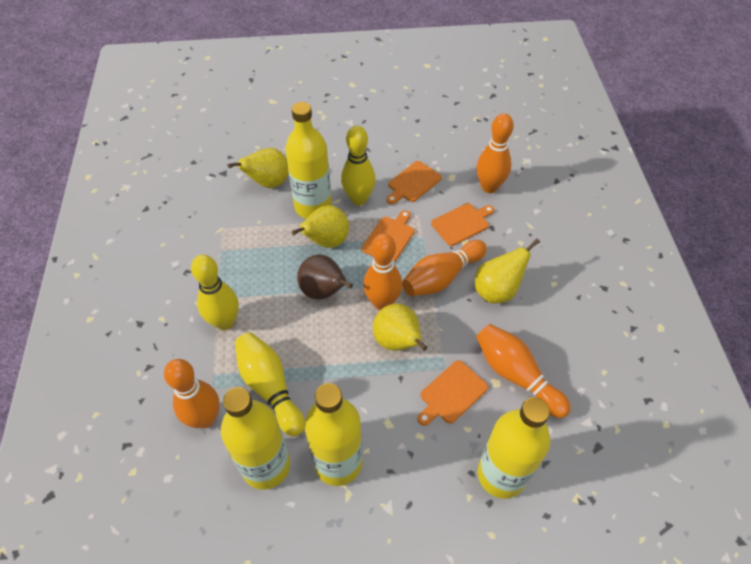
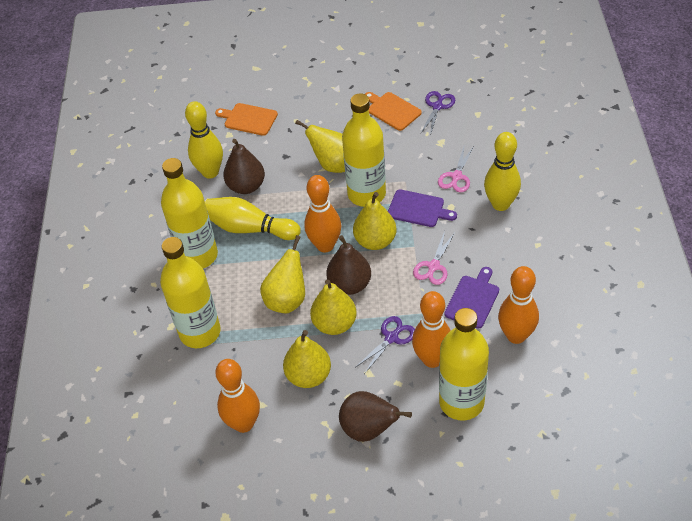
brown pear: 1 -> 3
orange bowling pin: 5 -> 4
orange cutting board: 4 -> 2
pink scissors: 0 -> 2
purple cutting board: 0 -> 2
purple scissors: 0 -> 2
yellow pear: 4 -> 5

